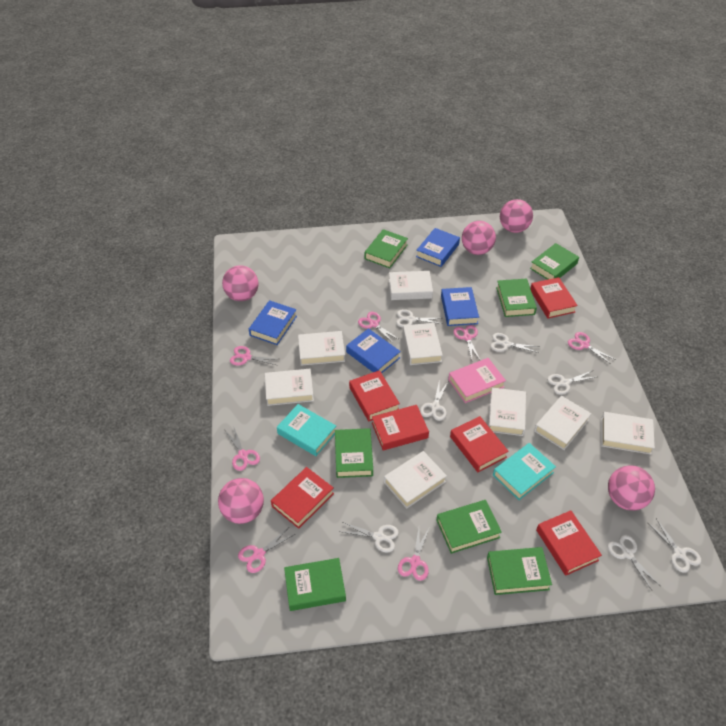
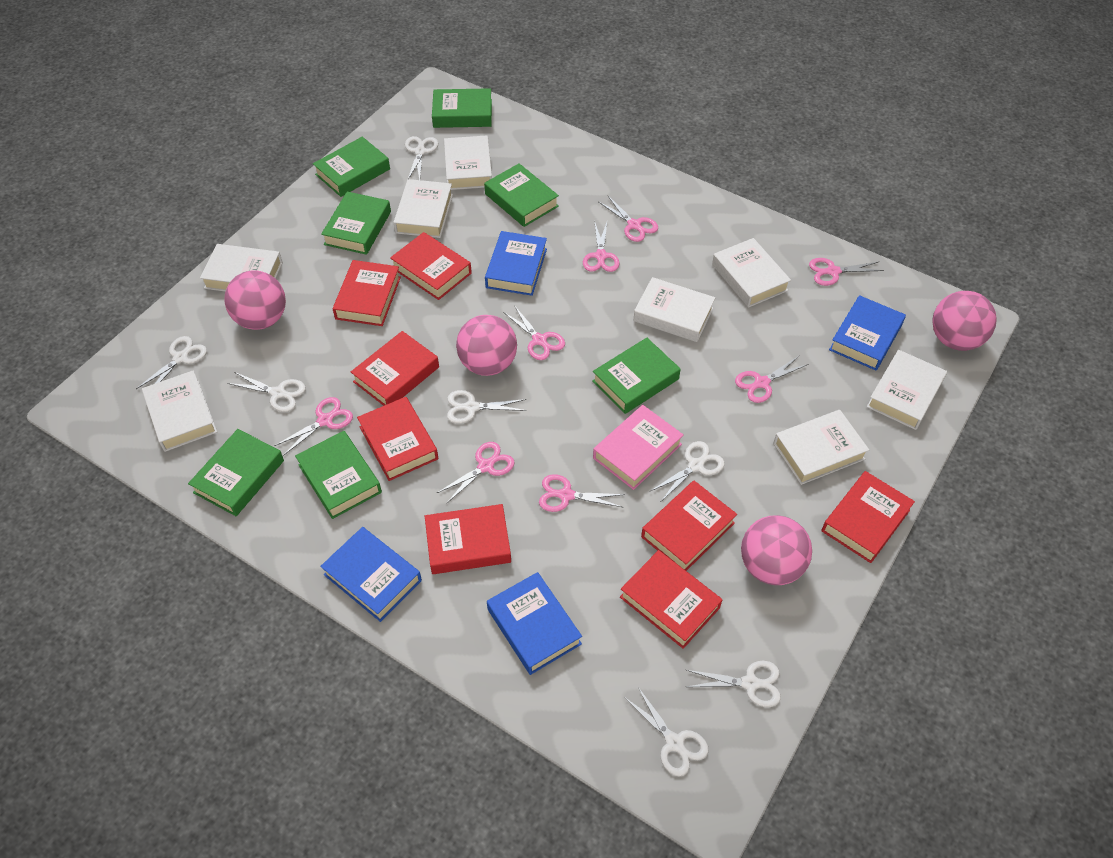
pink ball: 5 -> 4
pink scissors: 7 -> 8
red book: 6 -> 8
turquoise book: 2 -> 0

